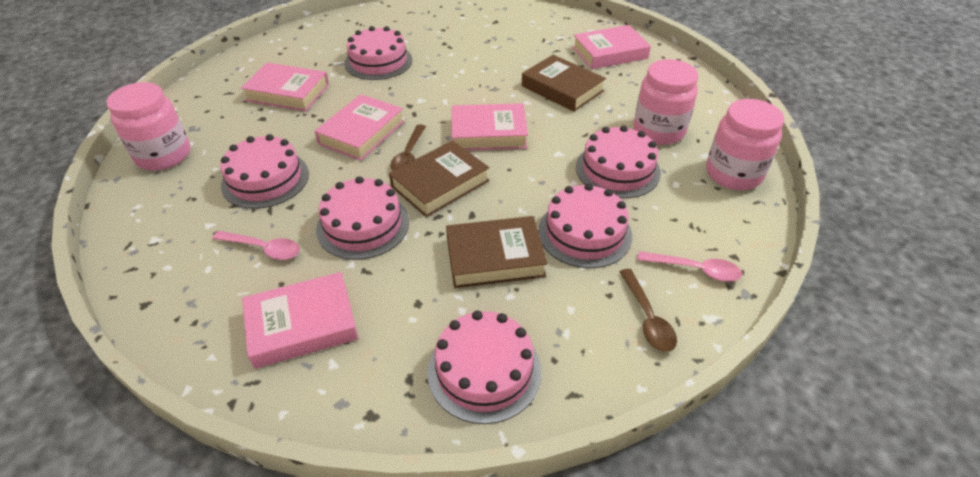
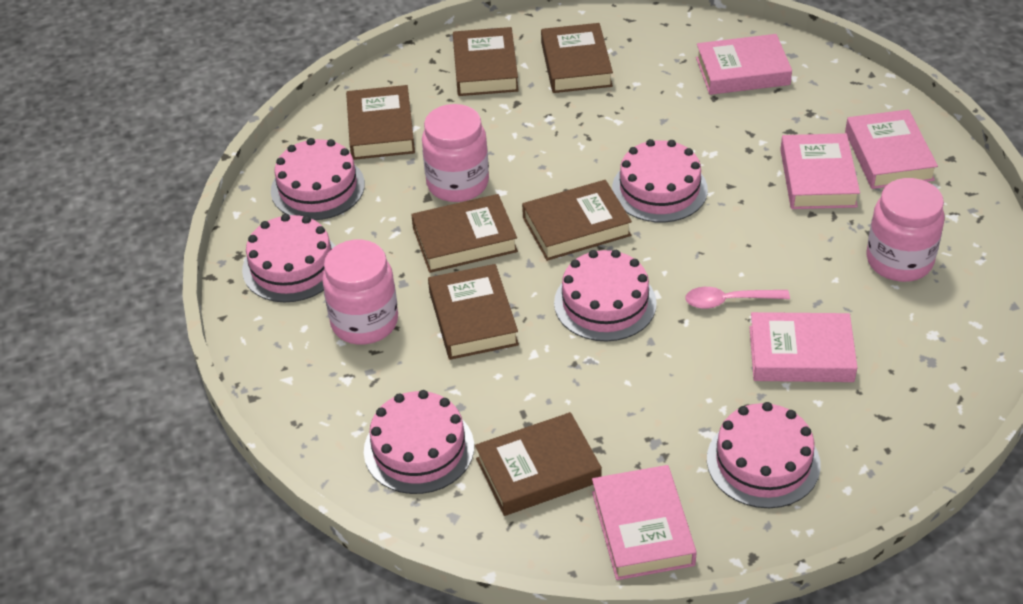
brown book: 3 -> 7
brown spoon: 2 -> 0
pink spoon: 2 -> 1

